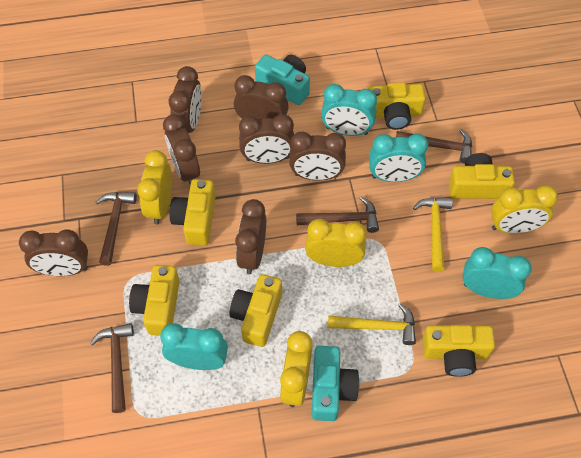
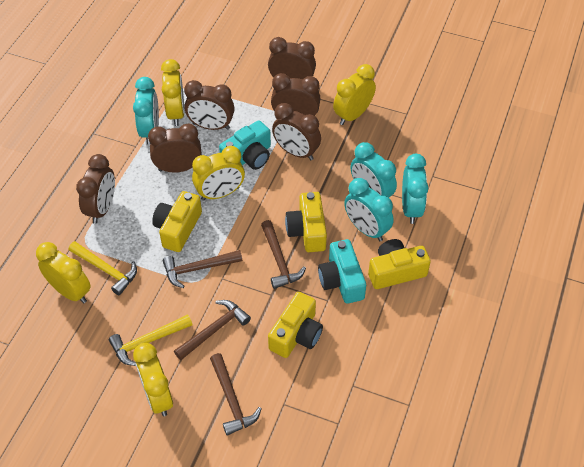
brown clock: 7 -> 6
yellow camera: 6 -> 4
yellow clock: 4 -> 5

